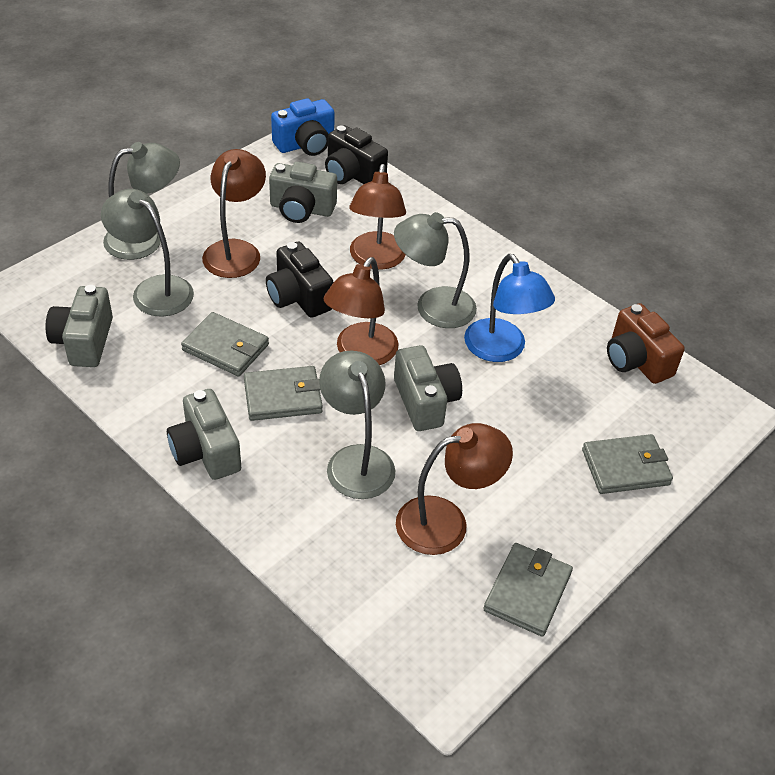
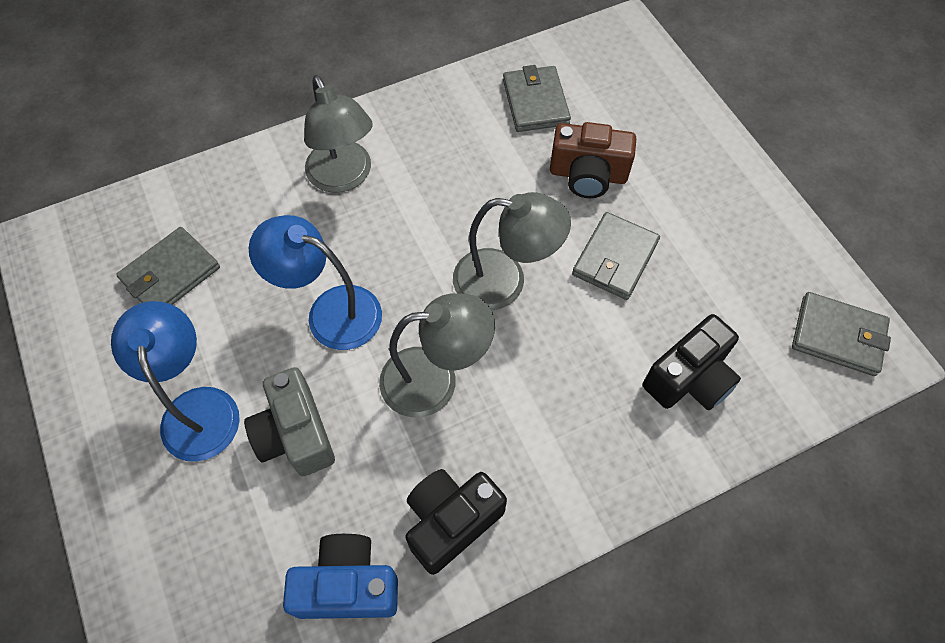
blue lamp: 1 -> 2
brown lamp: 4 -> 0
grey camera: 4 -> 1
grey lamp: 4 -> 3

